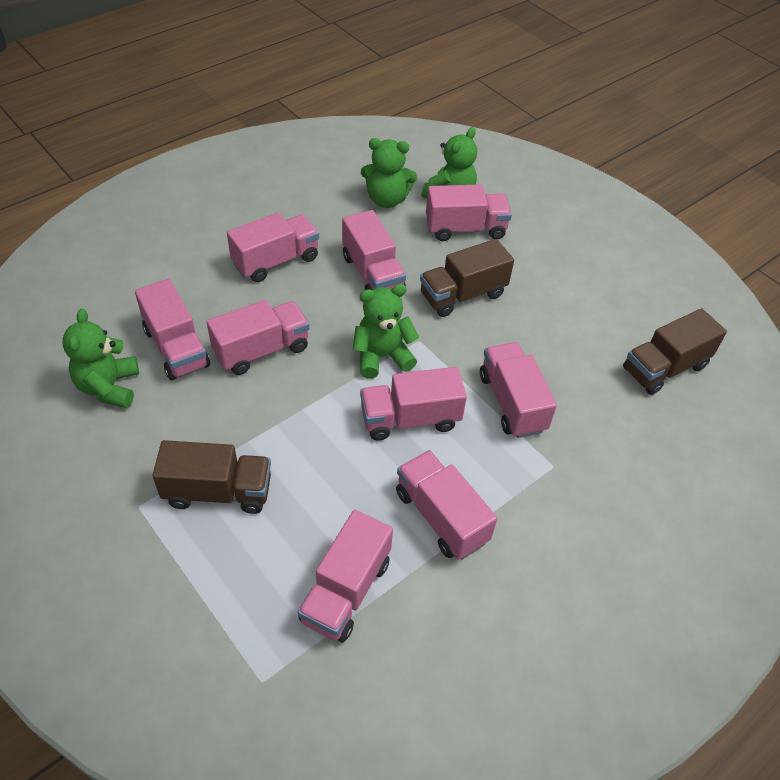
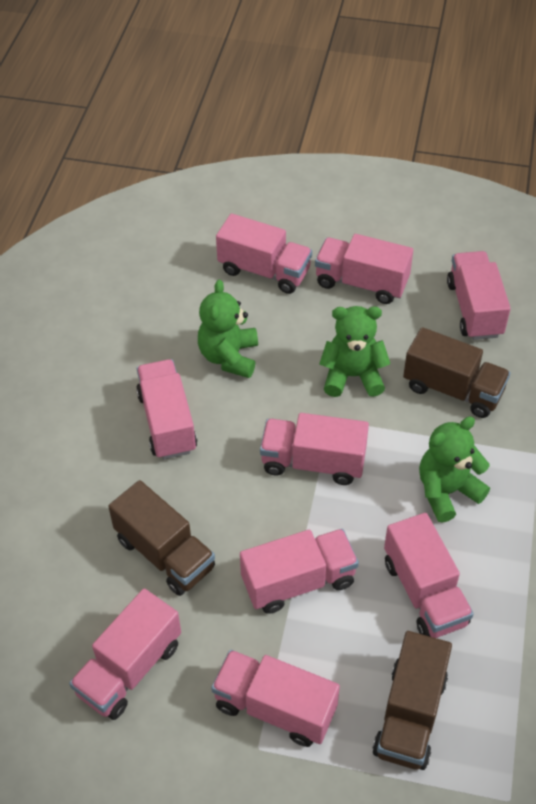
green teddy bear: 4 -> 3

